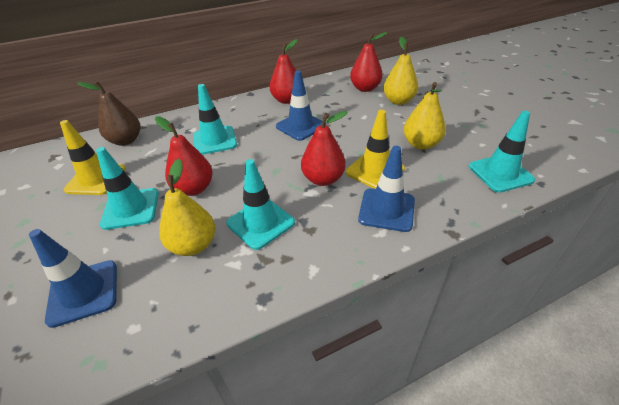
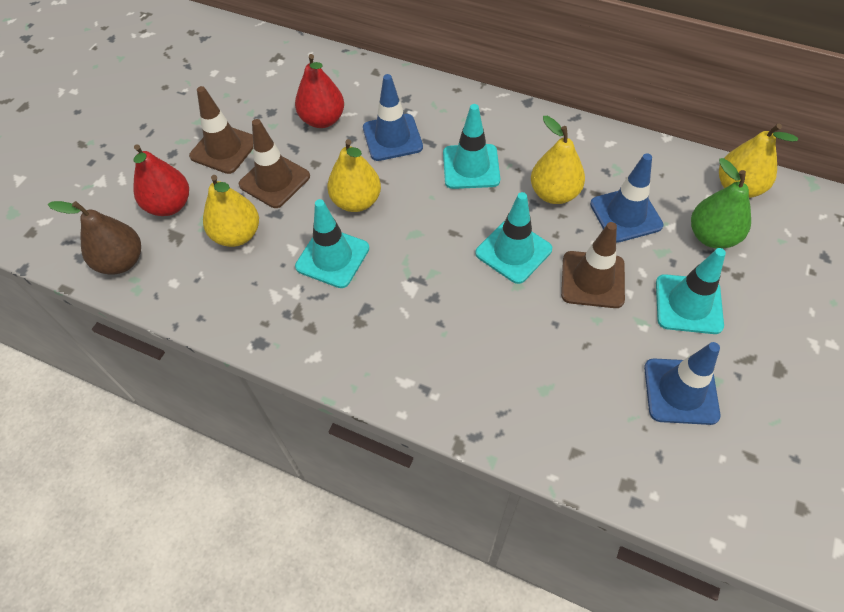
brown traffic cone: 0 -> 3
green pear: 0 -> 1
red pear: 4 -> 2
yellow pear: 3 -> 4
yellow traffic cone: 2 -> 0

